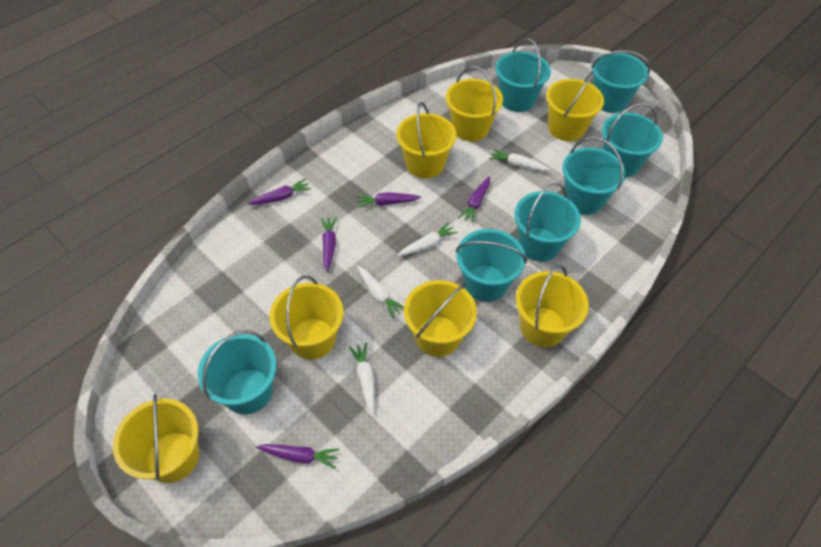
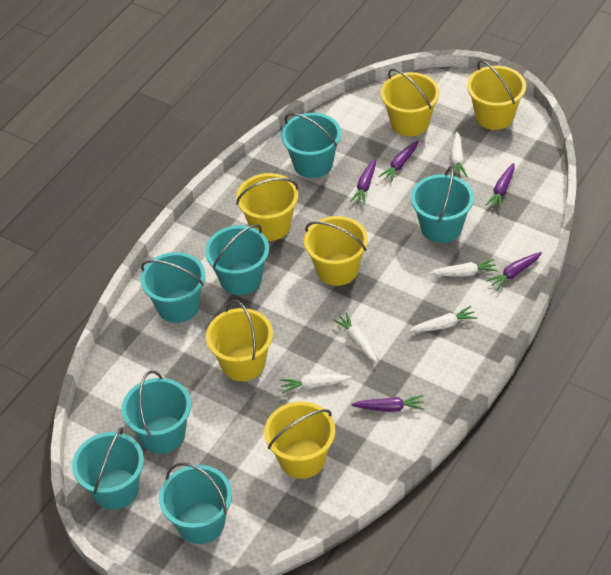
white carrot: 4 -> 5
yellow bucket: 7 -> 6

